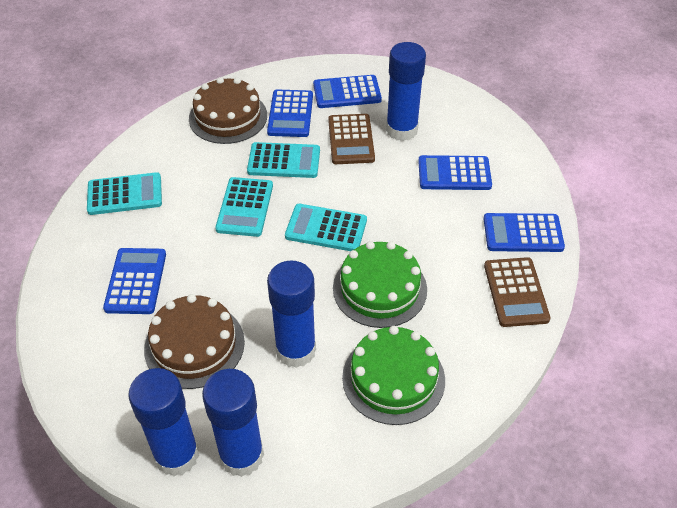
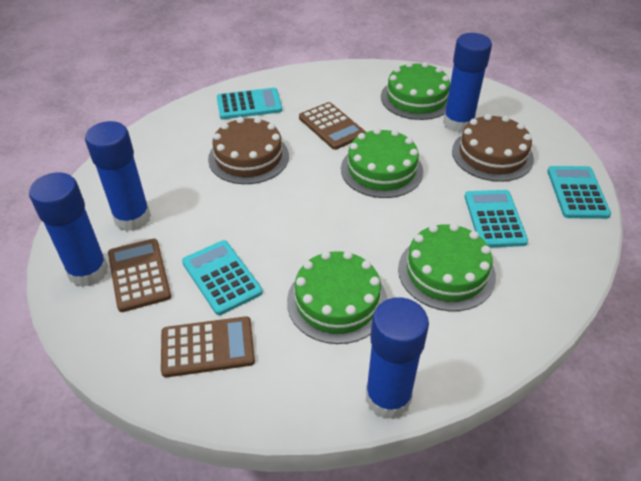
blue calculator: 5 -> 0
brown calculator: 2 -> 3
green cake: 2 -> 4

